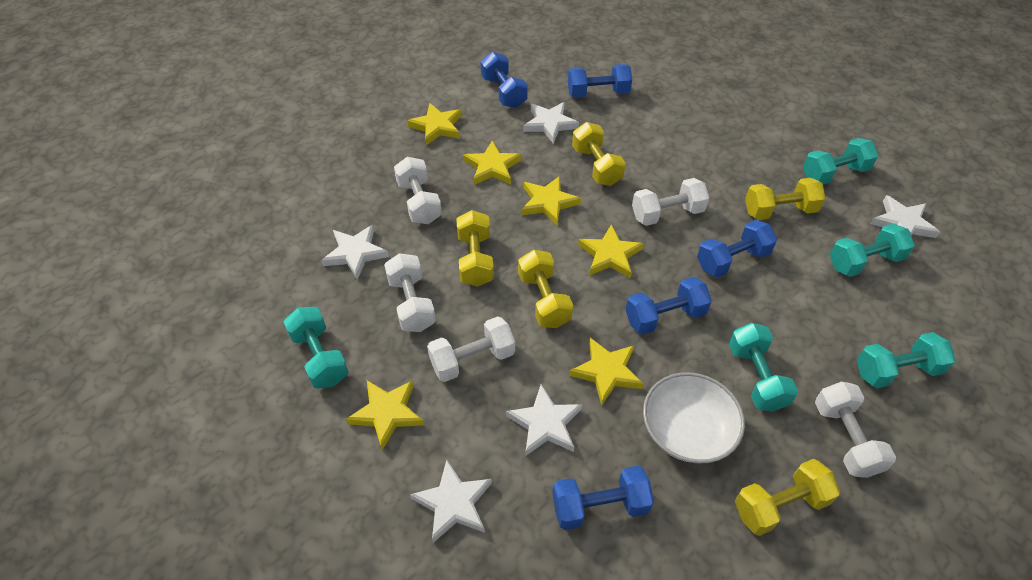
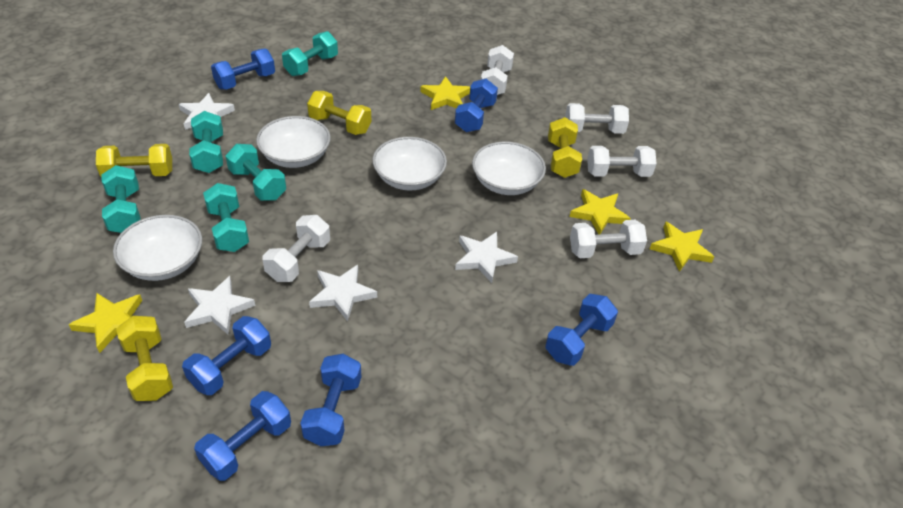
blue dumbbell: 5 -> 6
white bowl: 1 -> 4
white star: 5 -> 4
yellow dumbbell: 5 -> 4
yellow star: 6 -> 4

